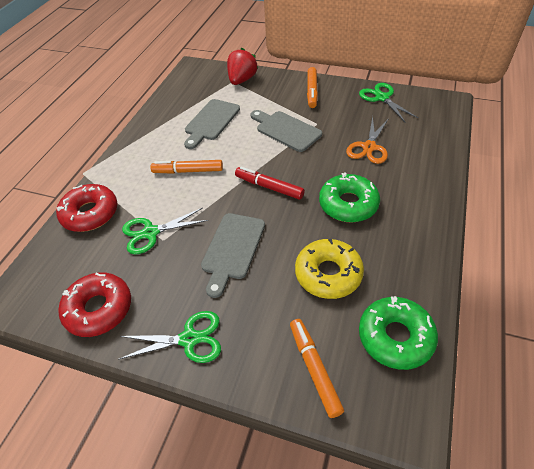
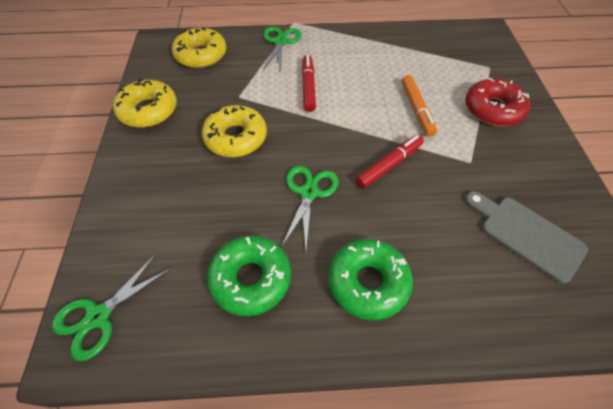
grey cutting board: 3 -> 1
orange marker: 3 -> 1
orange scissors: 1 -> 0
red donut: 2 -> 1
red marker: 1 -> 2
red strawberry: 1 -> 0
yellow donut: 1 -> 3

